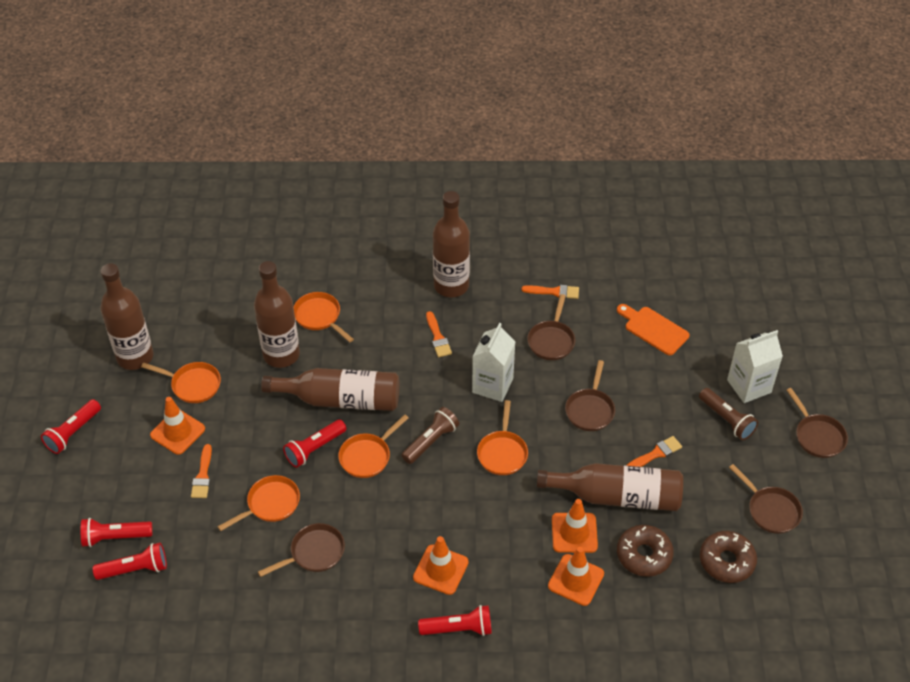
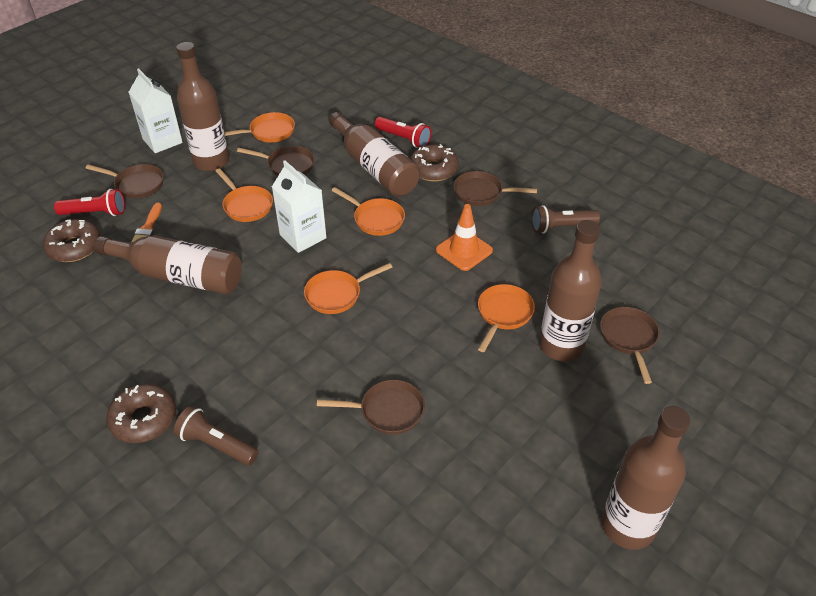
brown donut: 2 -> 3
orange brush: 4 -> 1
orange cutting board: 1 -> 0
orange traffic cone: 4 -> 1
red flashlight: 5 -> 2

